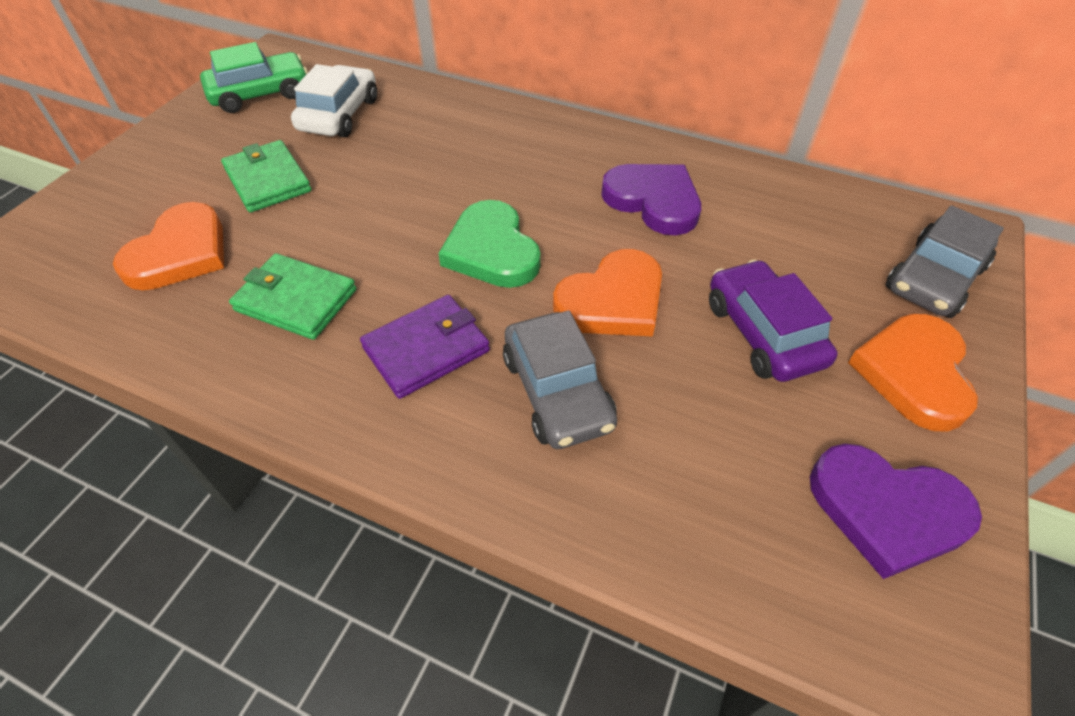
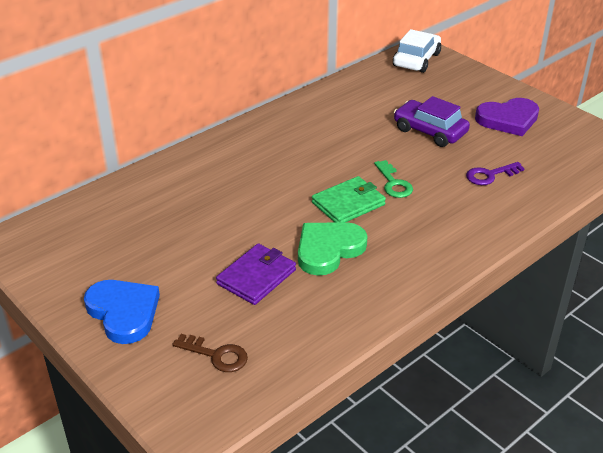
blue heart: 0 -> 1
brown key: 0 -> 1
green car: 1 -> 0
green key: 0 -> 1
green wallet: 2 -> 1
grey car: 2 -> 0
orange heart: 3 -> 0
purple heart: 2 -> 1
purple key: 0 -> 1

